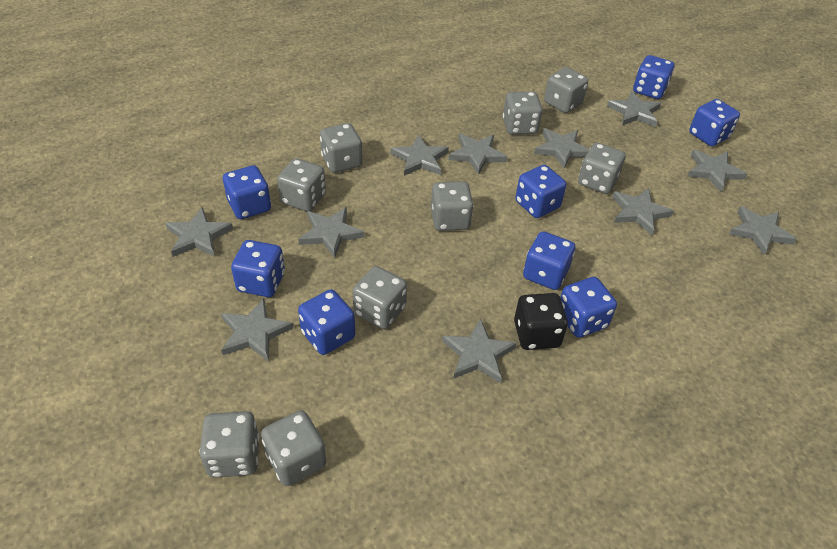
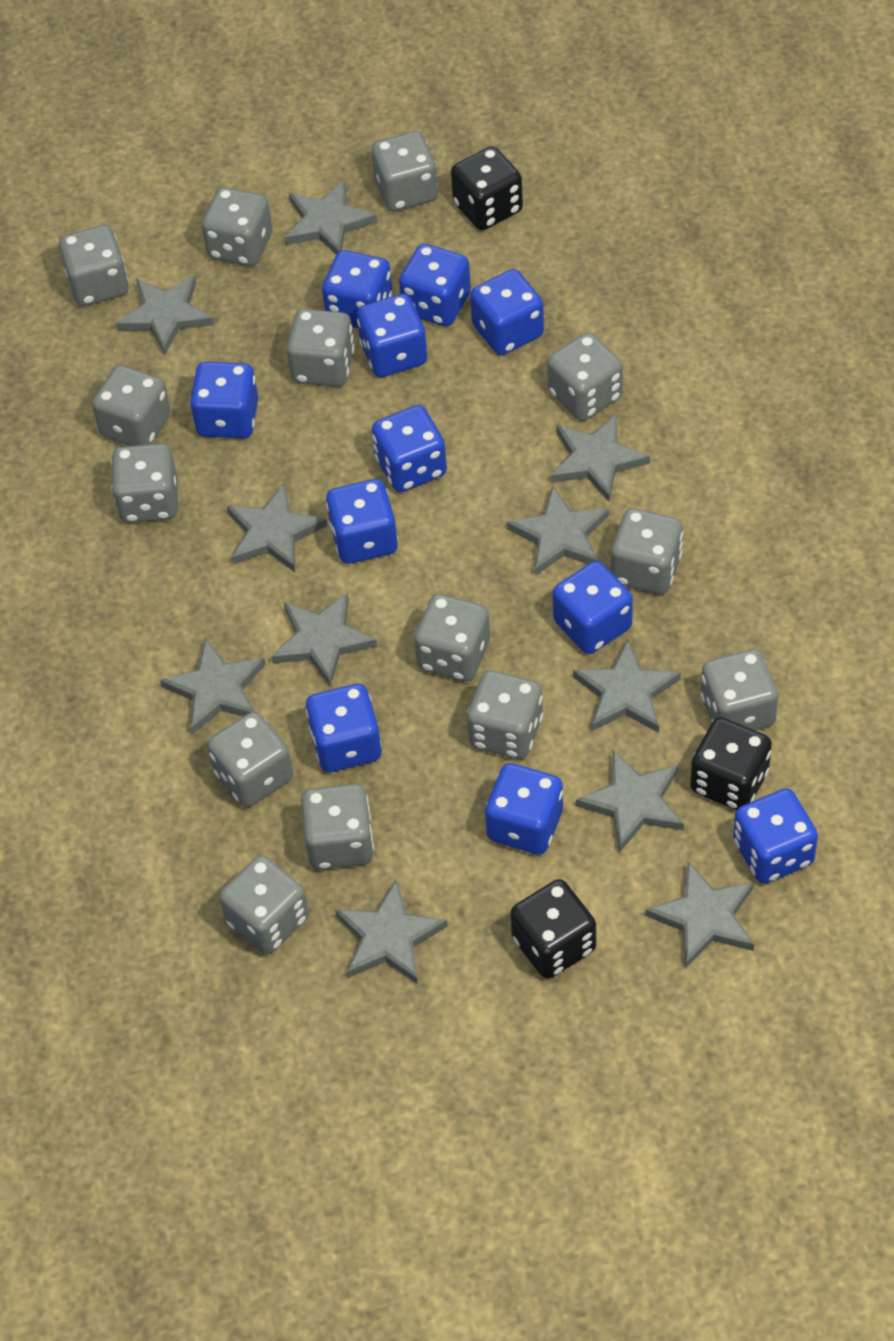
black dice: 1 -> 3
blue dice: 8 -> 11
grey dice: 9 -> 14

